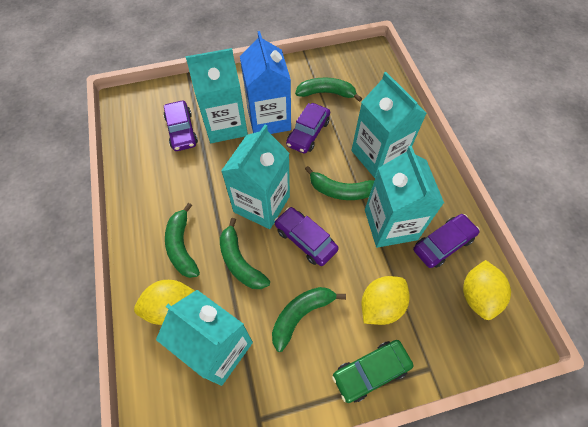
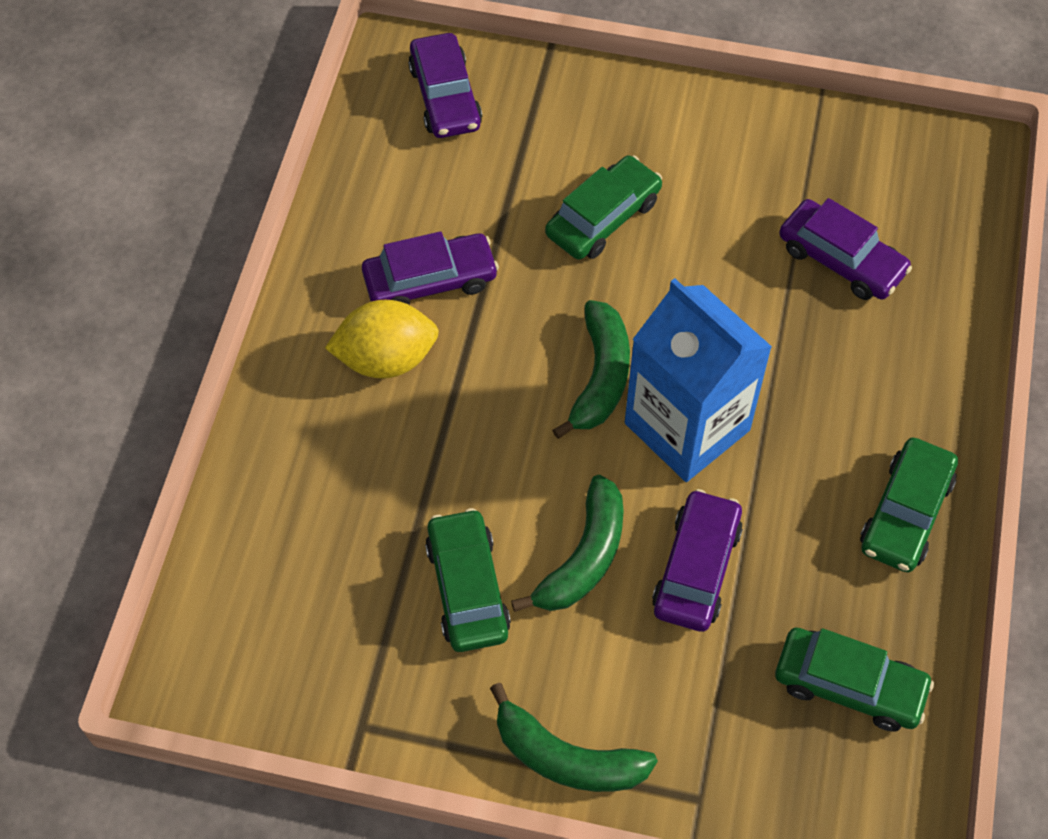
green banana: 5 -> 3
green car: 1 -> 4
turquoise carton: 5 -> 0
yellow lemon: 3 -> 1

